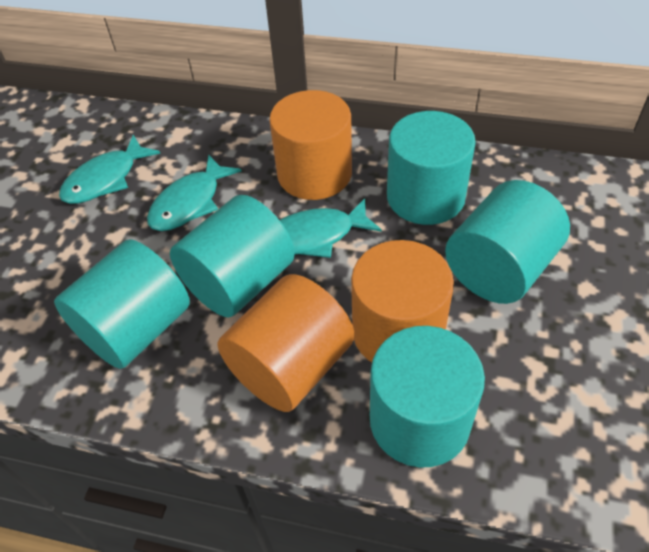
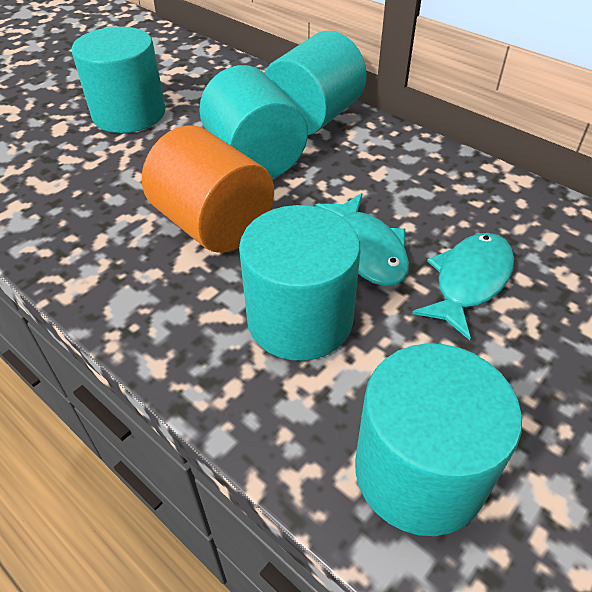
orange cylinder: 3 -> 1
turquoise fish: 3 -> 2

